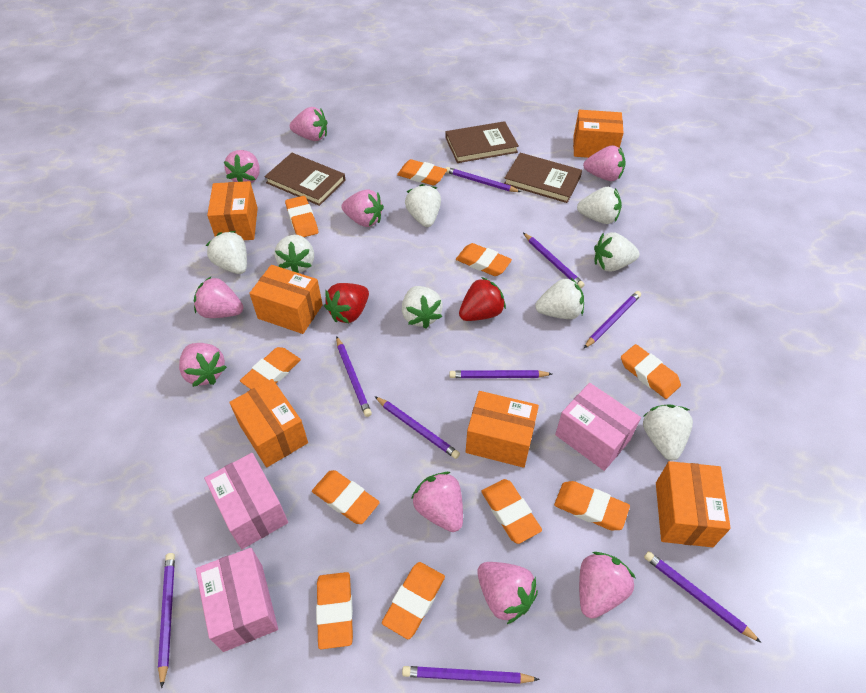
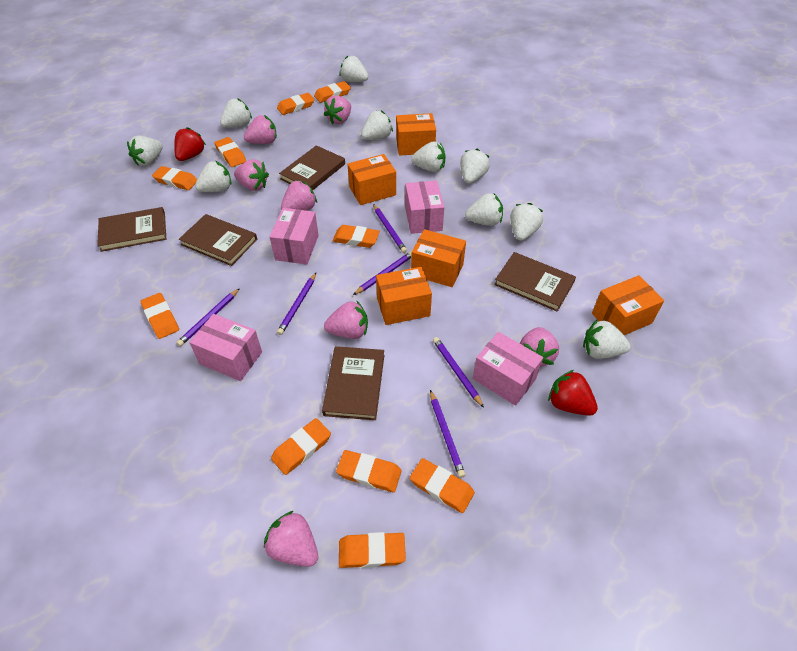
brown book: 3 -> 5
orange box: 6 -> 5
pink box: 3 -> 4
pink strawberry: 9 -> 7
purple pencil: 9 -> 6
white strawberry: 8 -> 10

